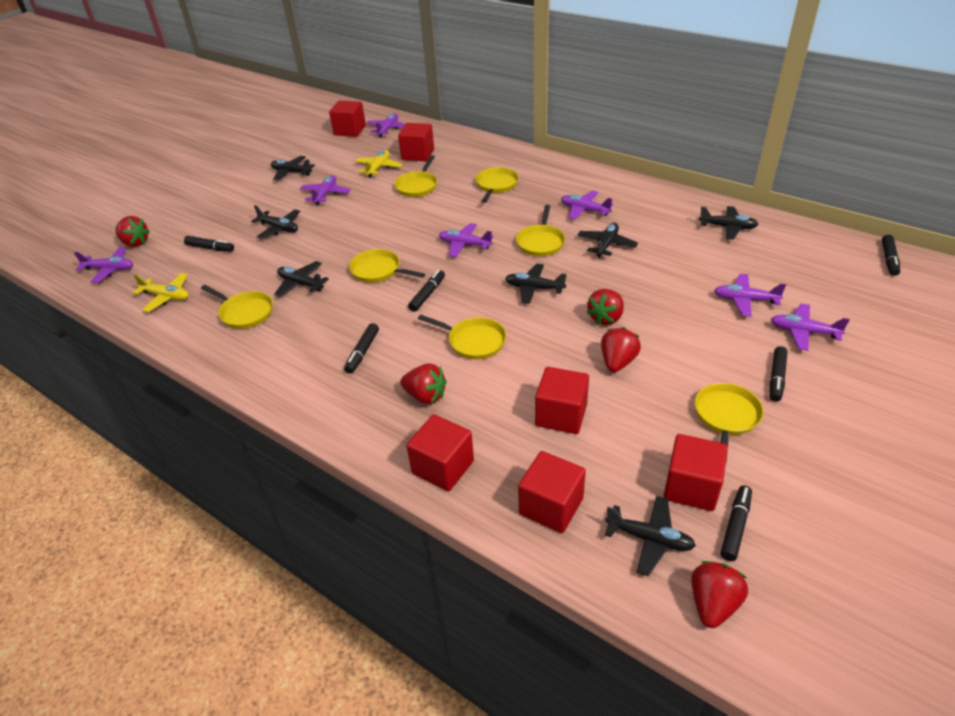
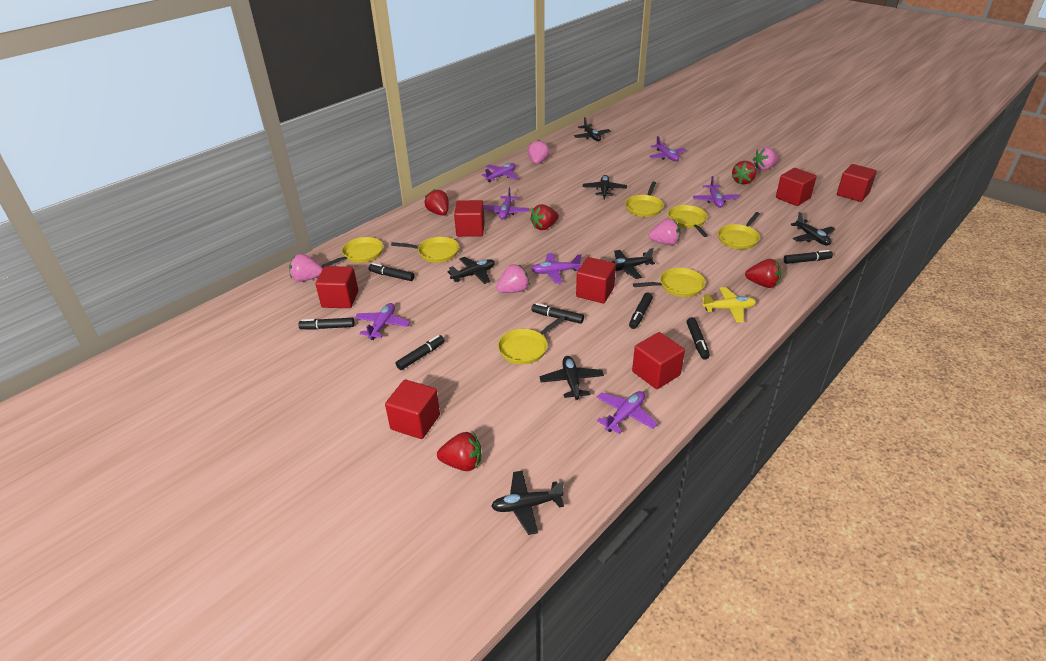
black marker: 6 -> 7
pink strawberry: 0 -> 5
red cube: 6 -> 7
yellow plane: 2 -> 1

